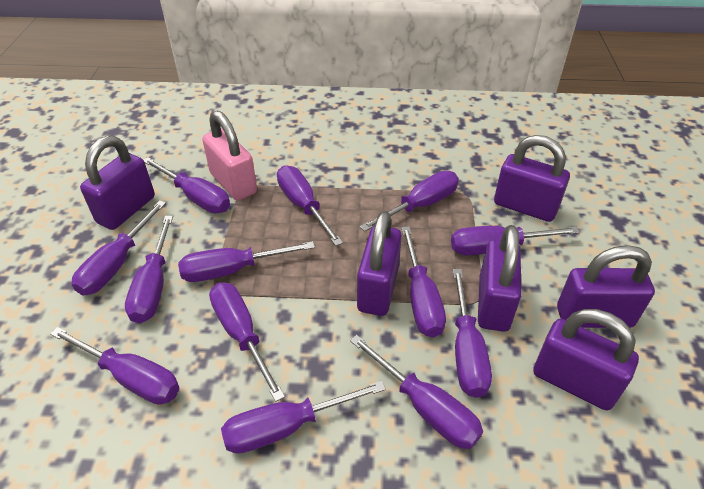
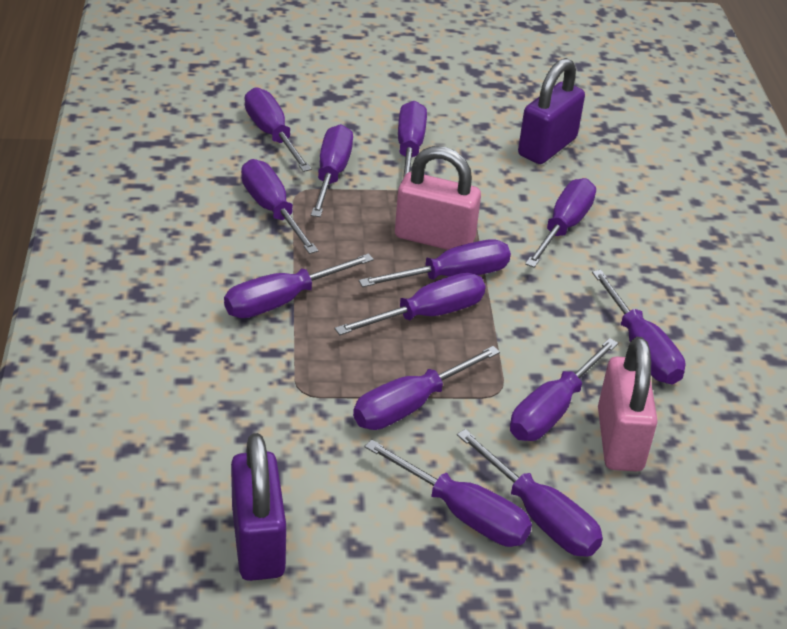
pink padlock: 1 -> 2
purple padlock: 6 -> 2

